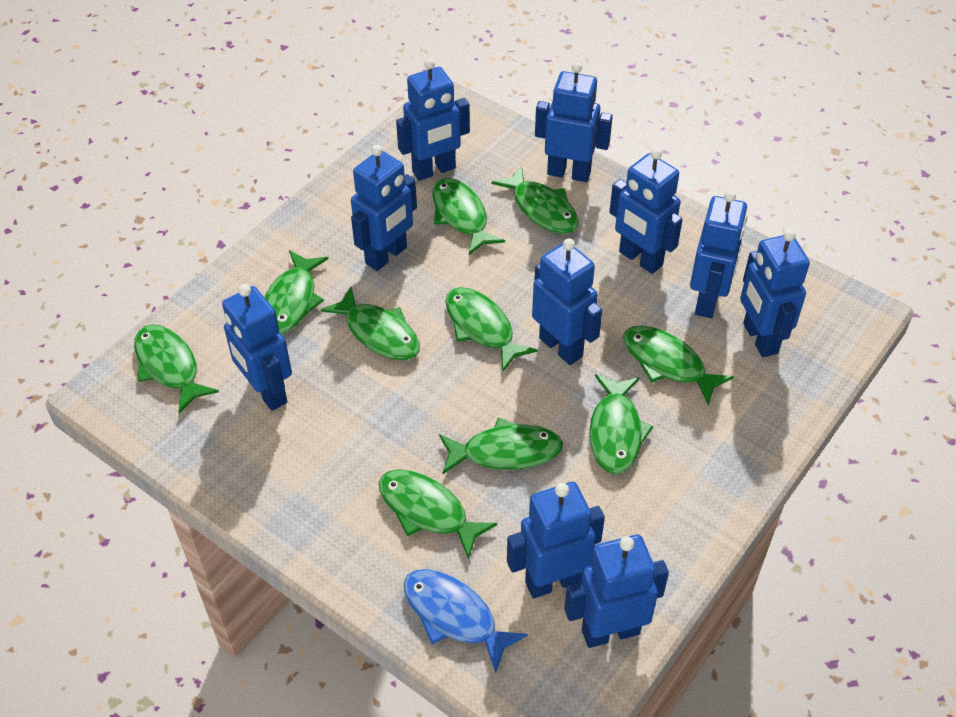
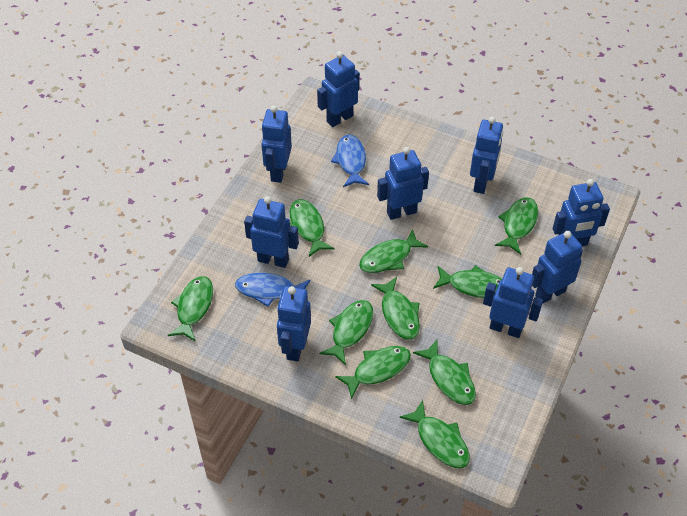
blue fish: 1 -> 2
blue robot: 10 -> 9

